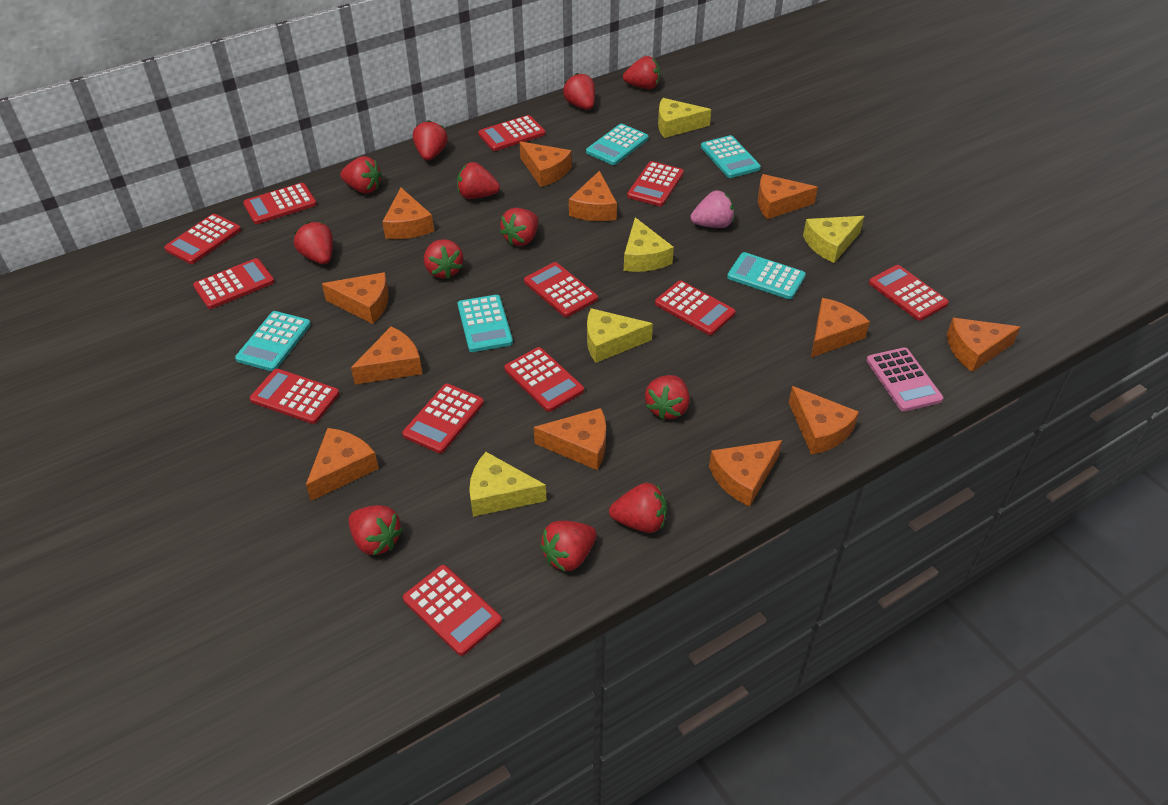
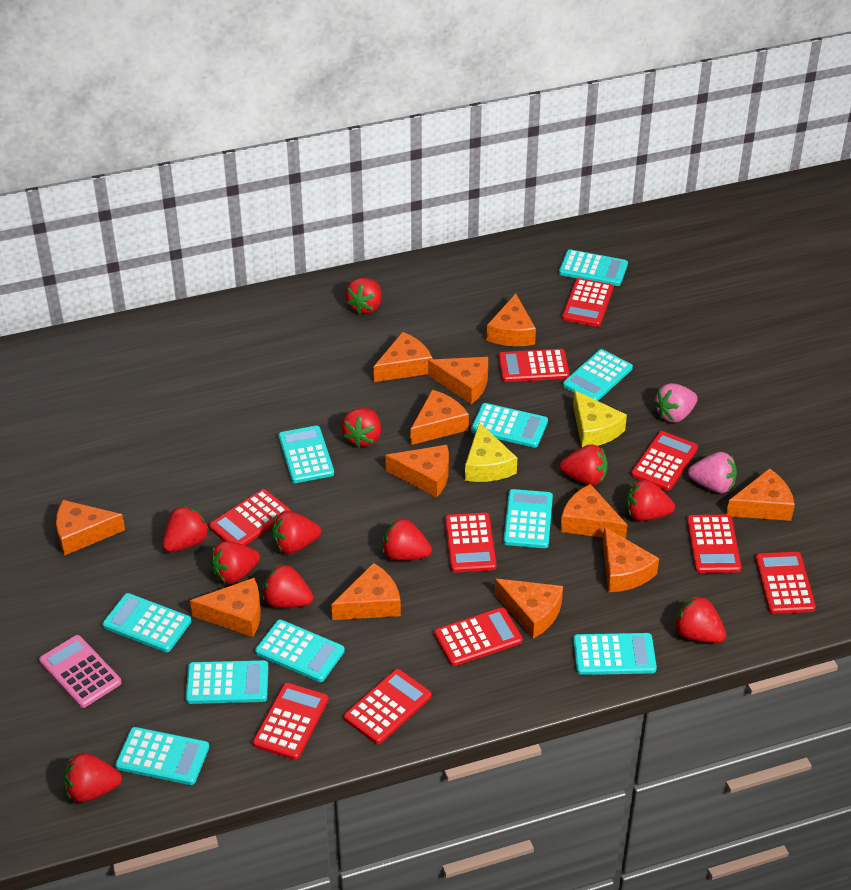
pink strawberry: 1 -> 2
red calculator: 12 -> 10
red strawberry: 12 -> 11
turquoise calculator: 5 -> 10
yellow cheese: 5 -> 2

